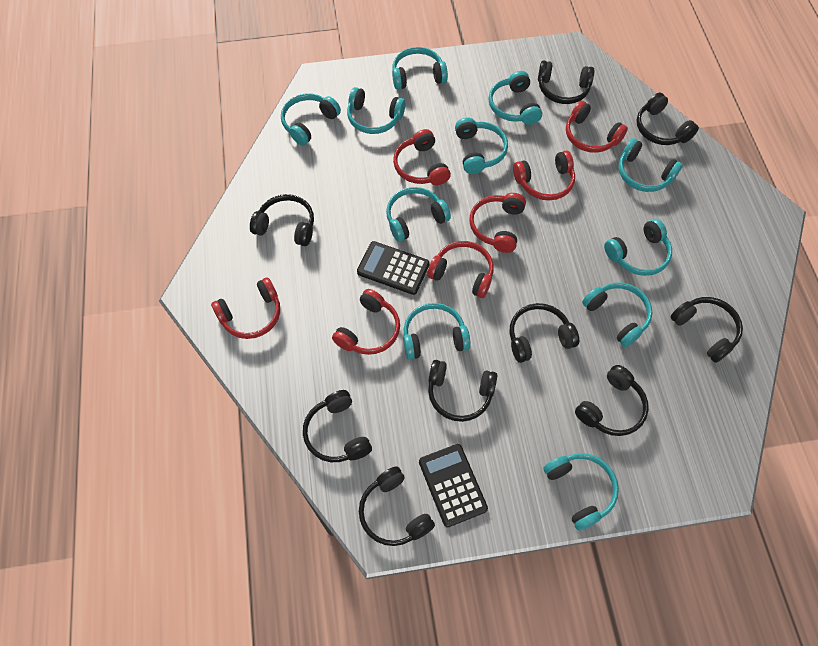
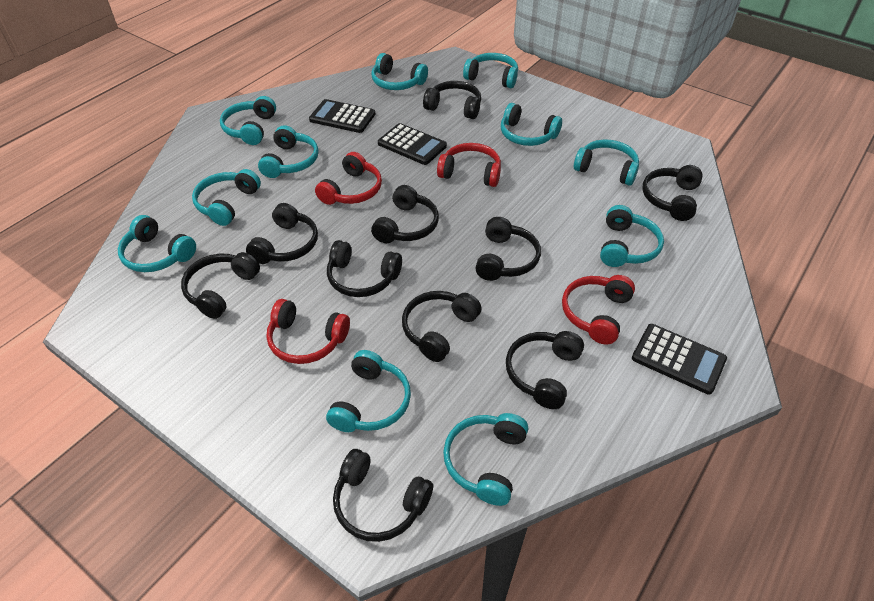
black calculator: 2 -> 3
black headphones: 9 -> 10
red headphones: 7 -> 4

